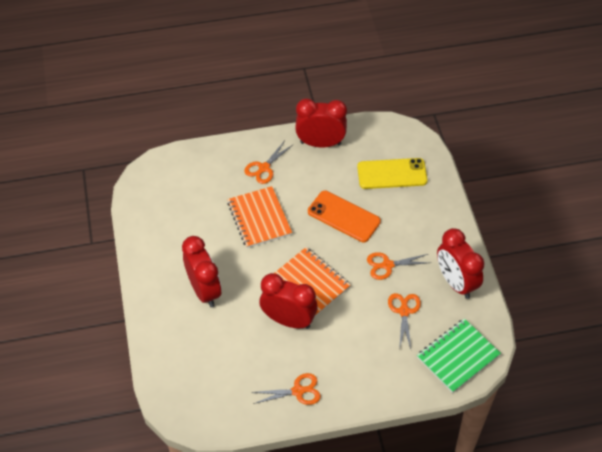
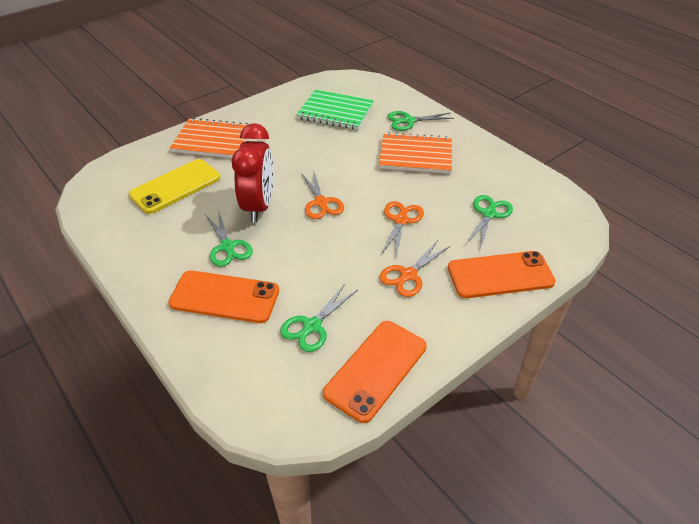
green scissors: 0 -> 4
orange phone: 1 -> 3
orange scissors: 4 -> 3
red clock: 4 -> 1

